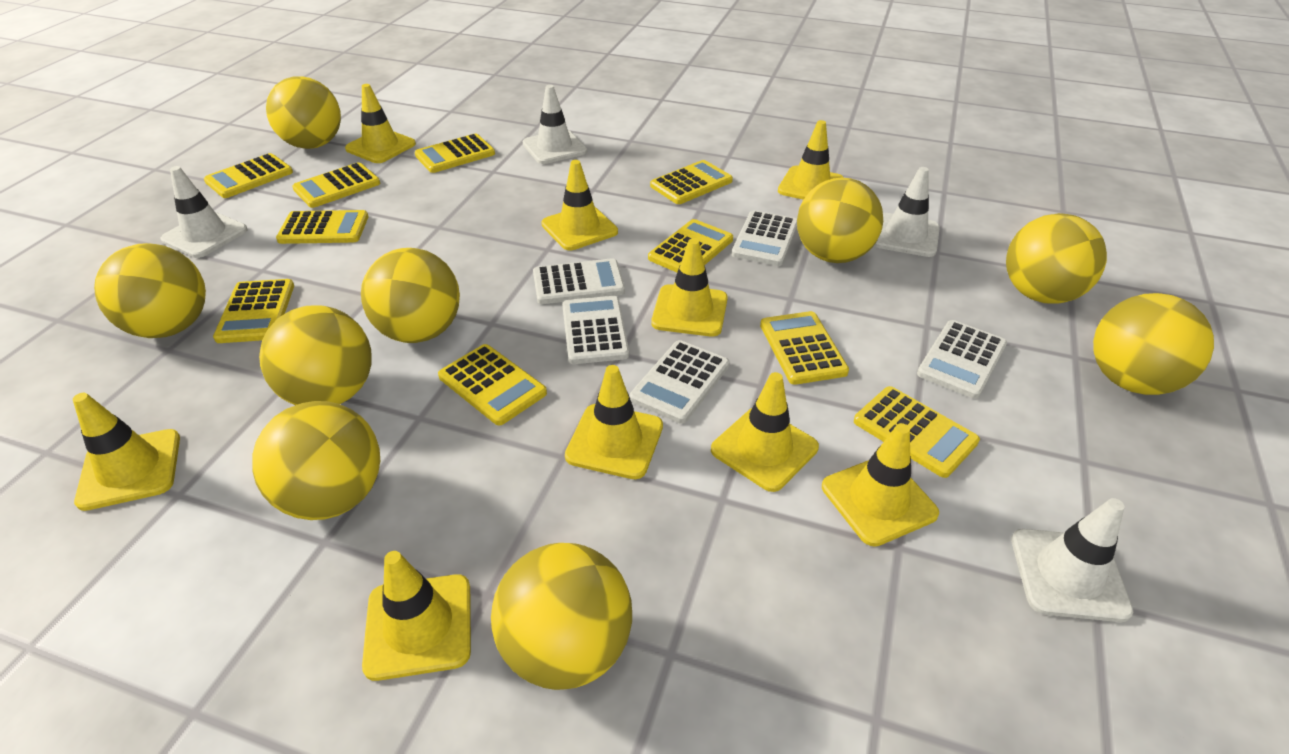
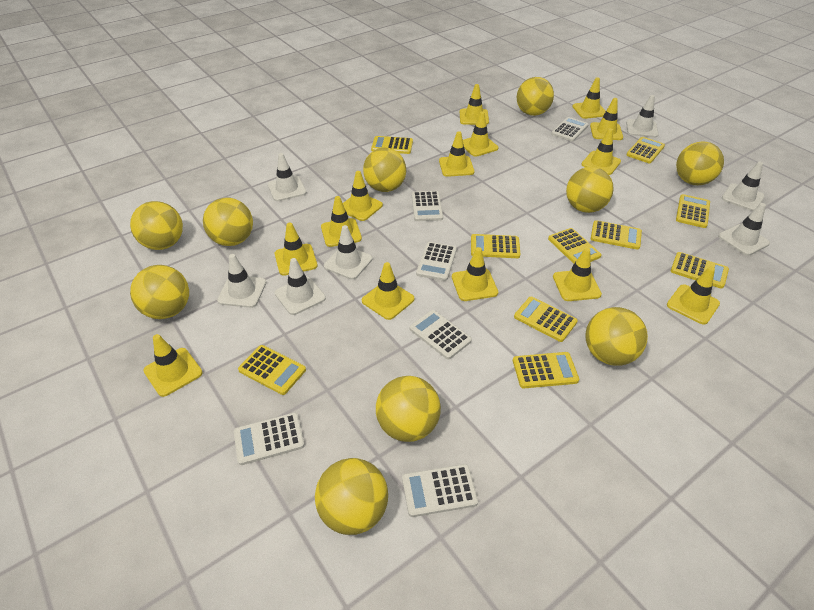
white calculator: 5 -> 6
white traffic cone: 4 -> 7
yellow ball: 9 -> 10
yellow traffic cone: 9 -> 14

